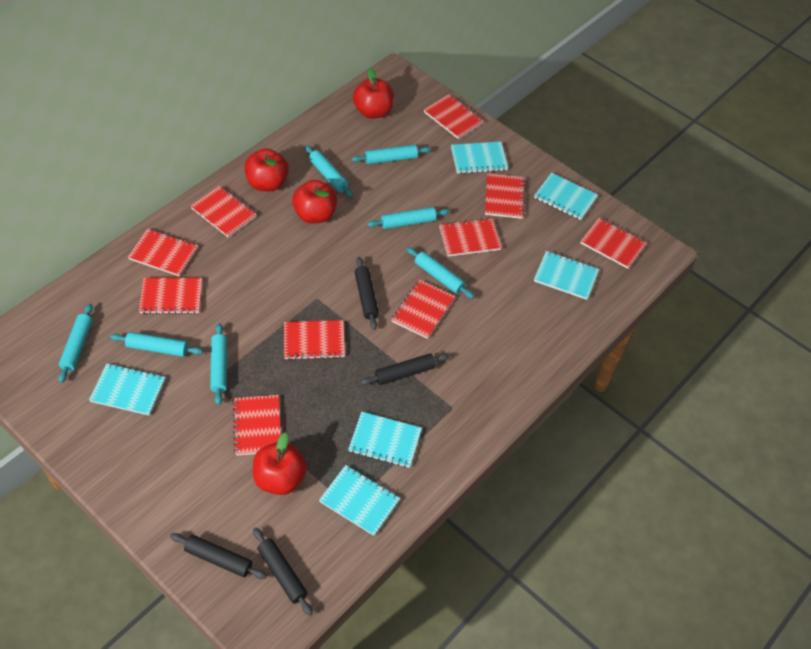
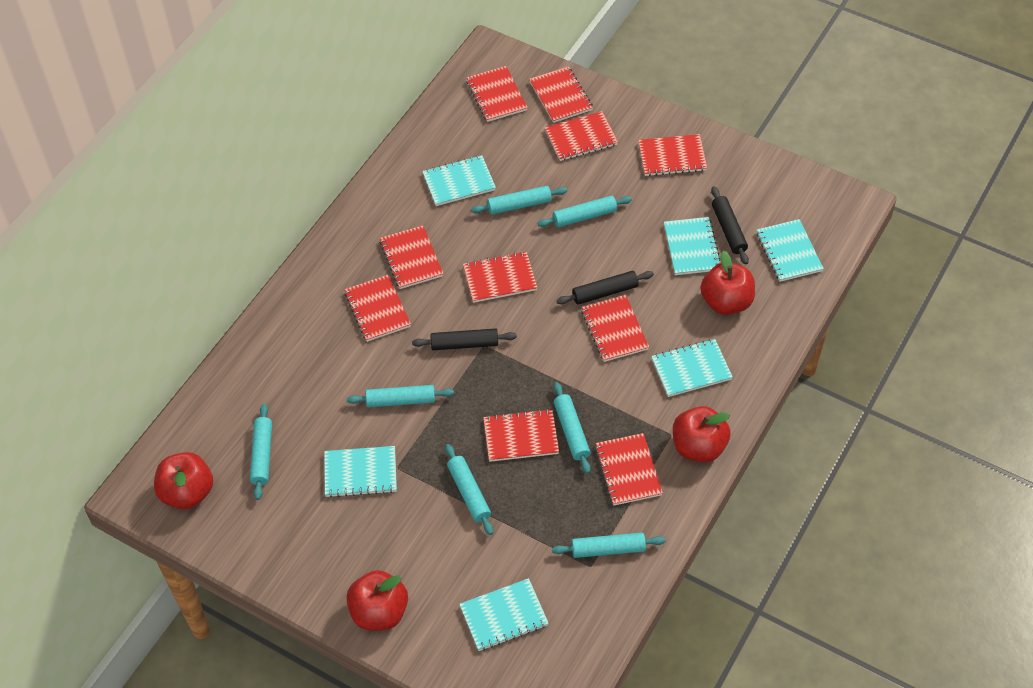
black rolling pin: 4 -> 3

